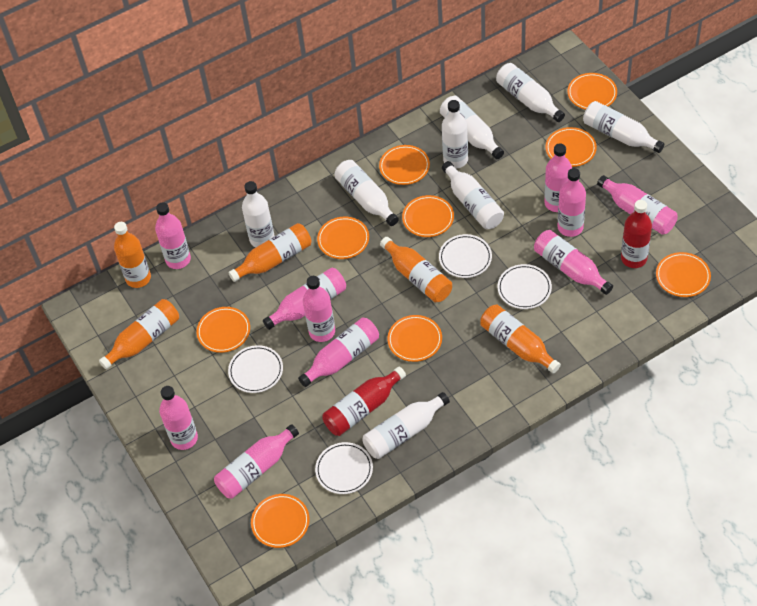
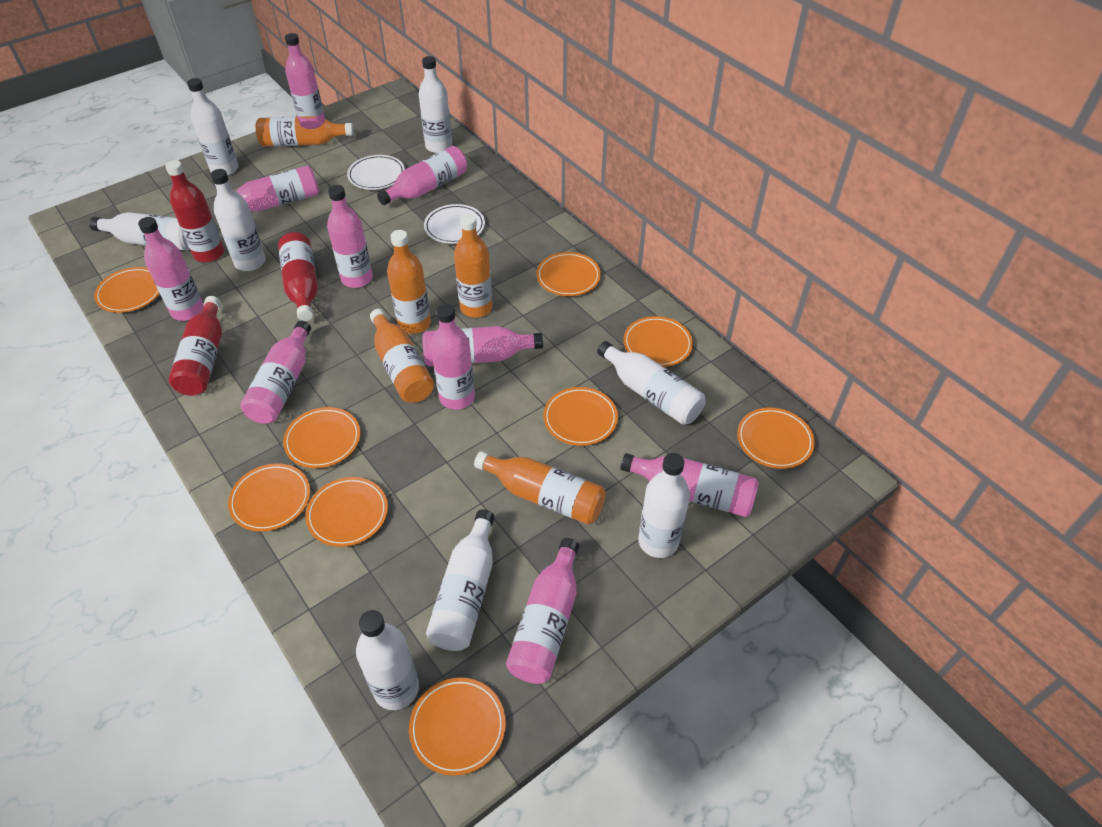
red bottle: 2 -> 3
white plate: 4 -> 2

